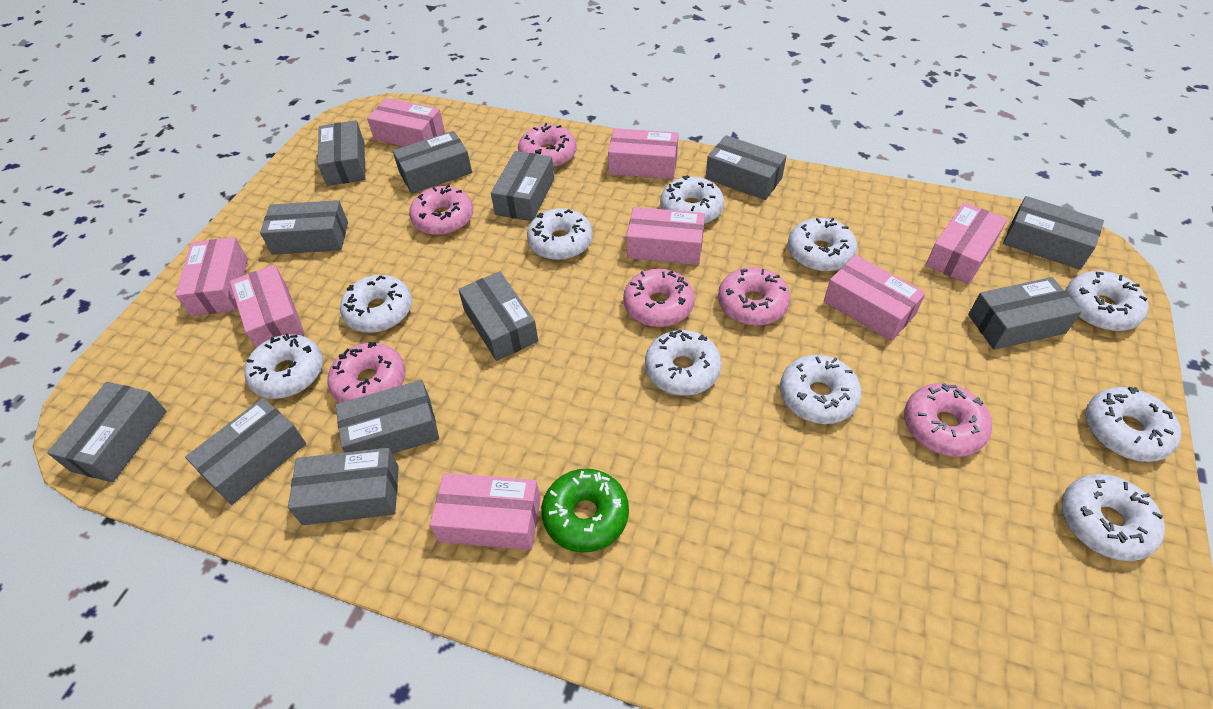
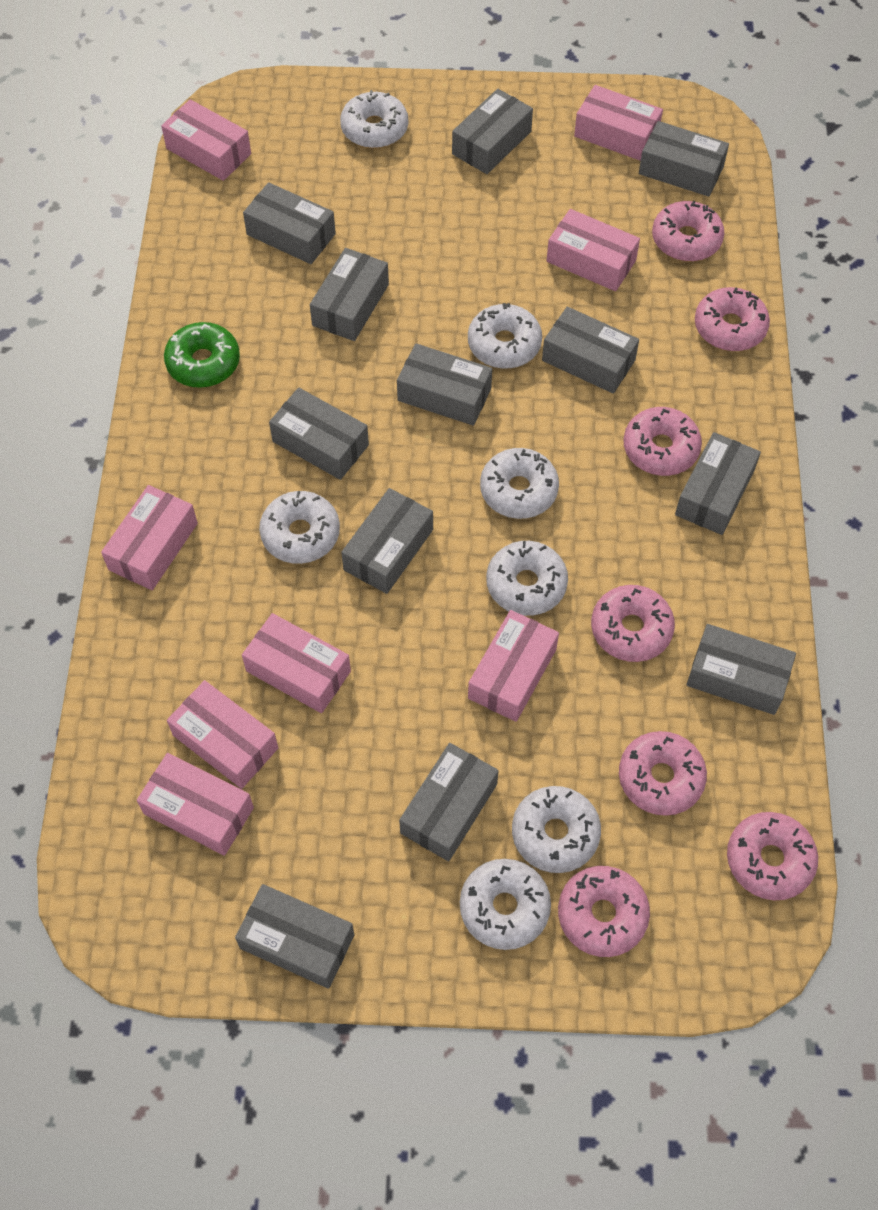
pink donut: 6 -> 7
white donut: 10 -> 7

